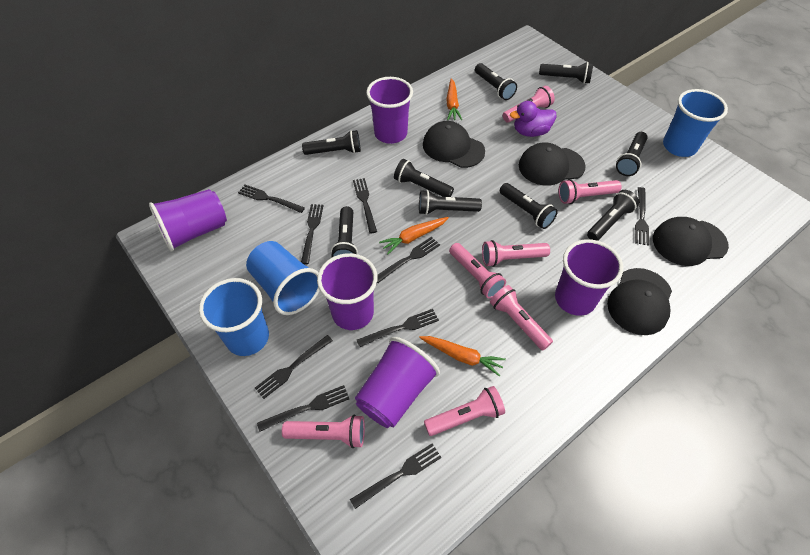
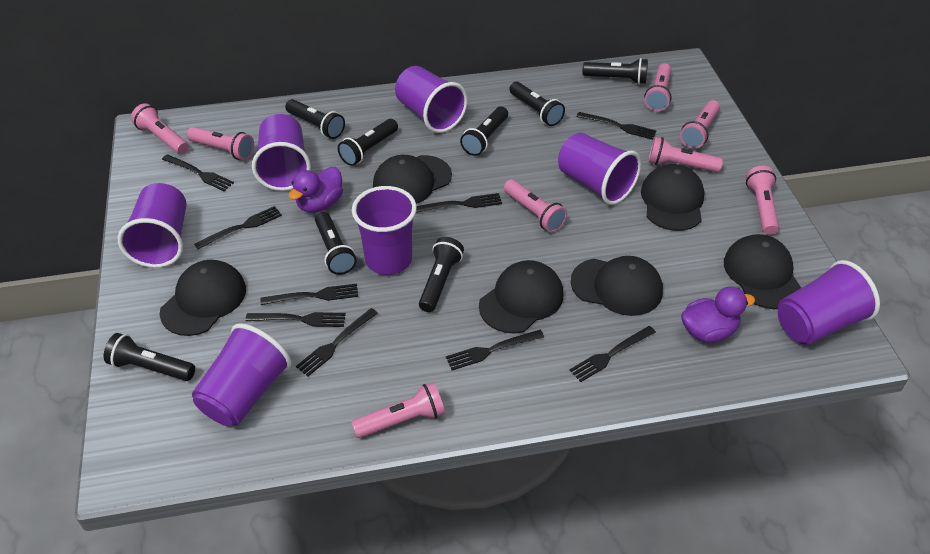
black cap: 4 -> 6
black flashlight: 9 -> 8
blue cup: 3 -> 0
orange carrot: 3 -> 0
pink flashlight: 7 -> 8
purple cup: 5 -> 7
purple duck: 1 -> 2

